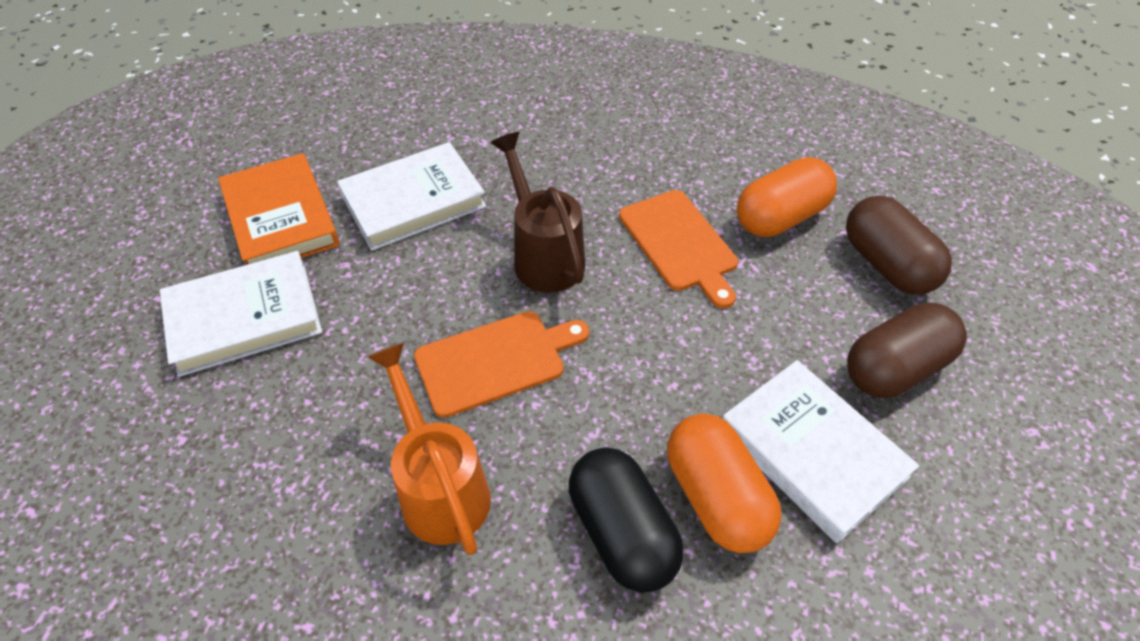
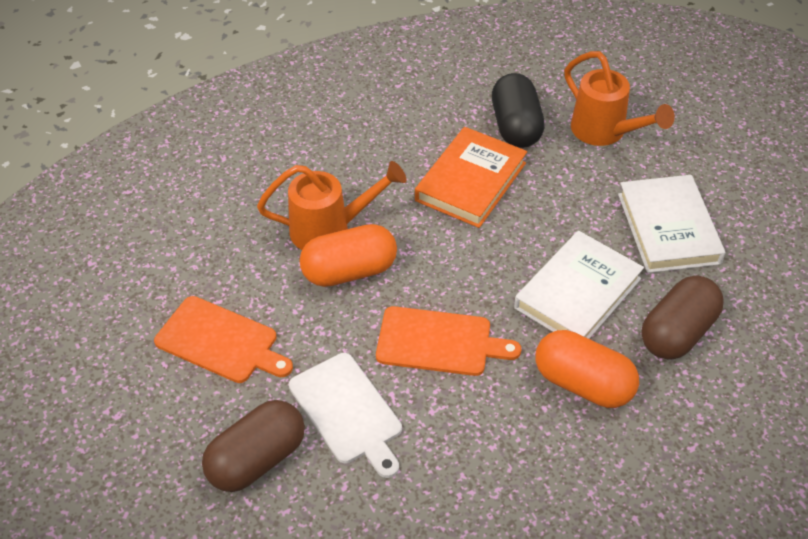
brown watering can: 1 -> 0
orange watering can: 1 -> 2
white book: 3 -> 2
white cutting board: 0 -> 1

